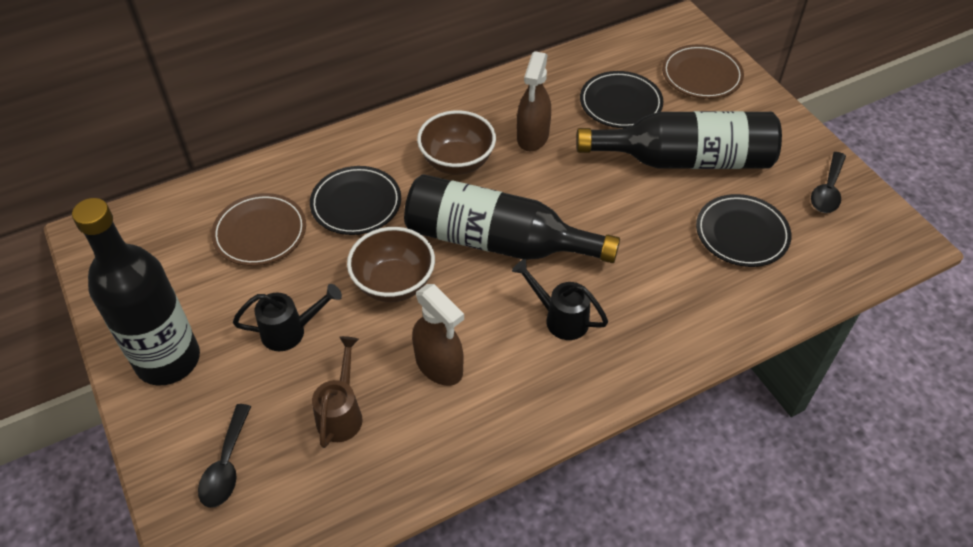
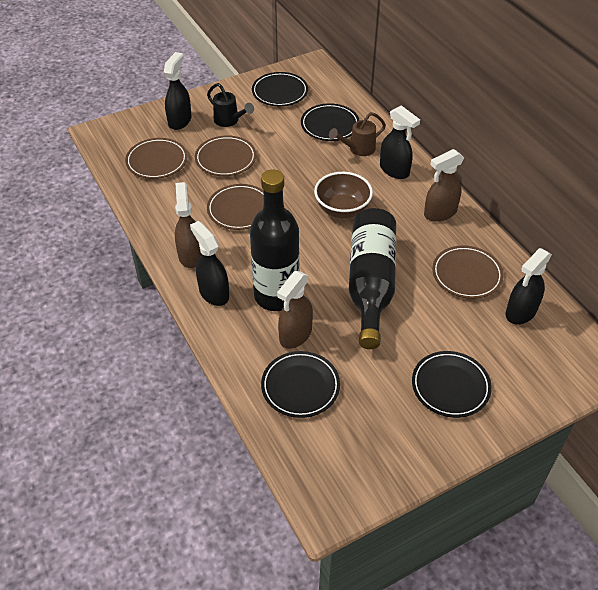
black bottle: 3 -> 2
black plate: 3 -> 4
black spoon: 2 -> 0
black spray bottle: 0 -> 4
black watering can: 2 -> 1
brown bowl: 2 -> 1
brown plate: 2 -> 4
brown spray bottle: 2 -> 3

